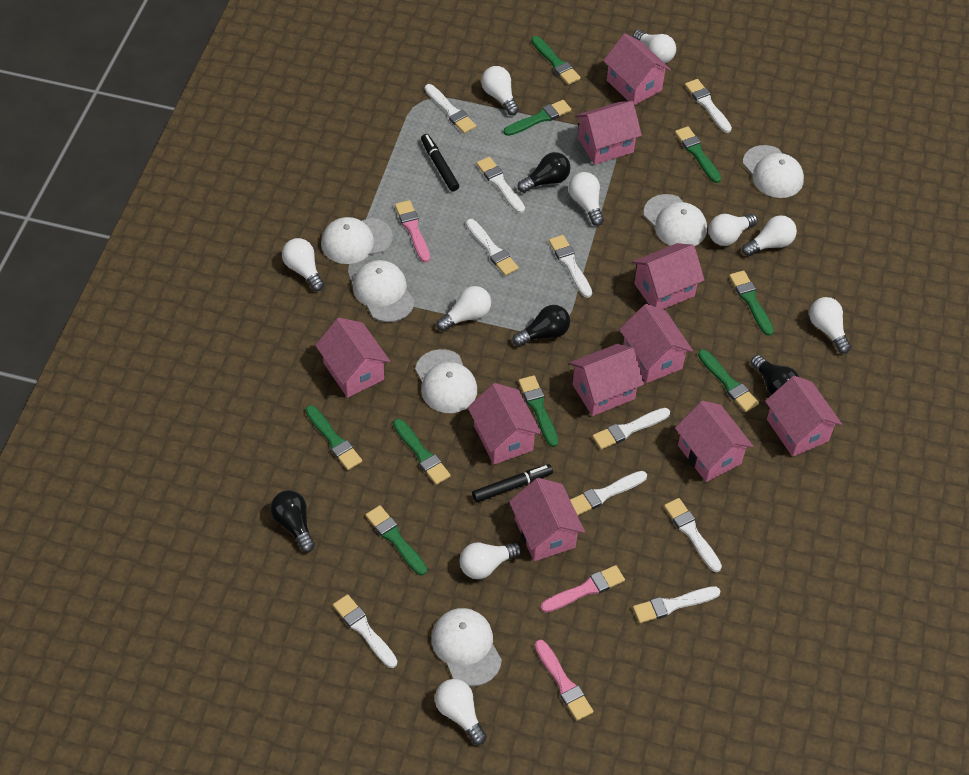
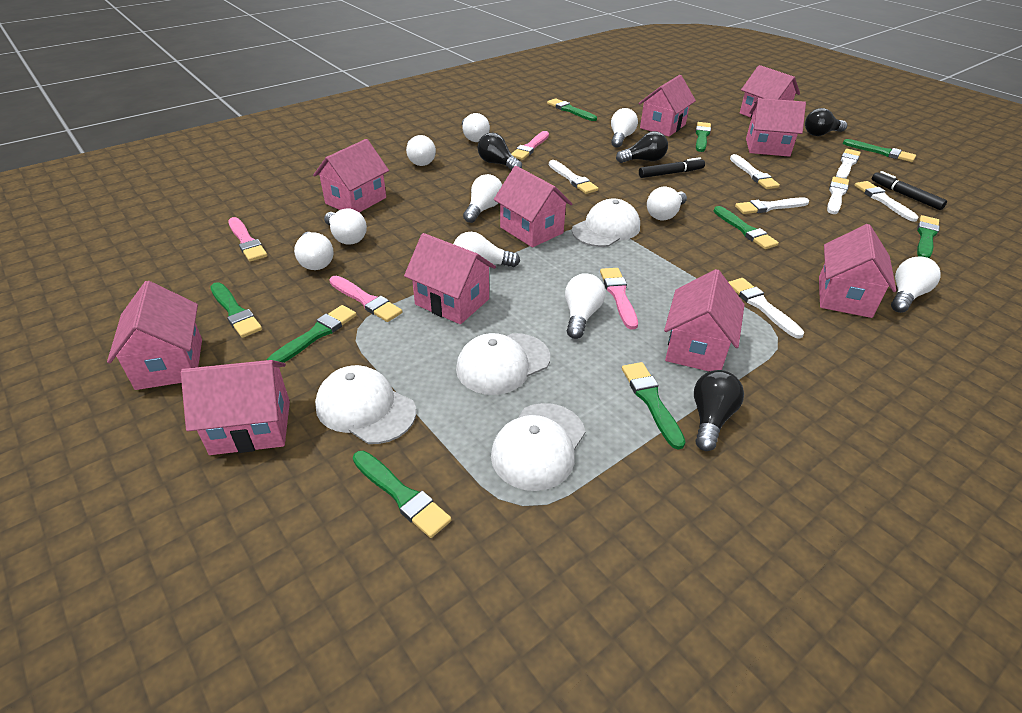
pink brush: 3 -> 4
white brush: 10 -> 7
white cap: 6 -> 4

